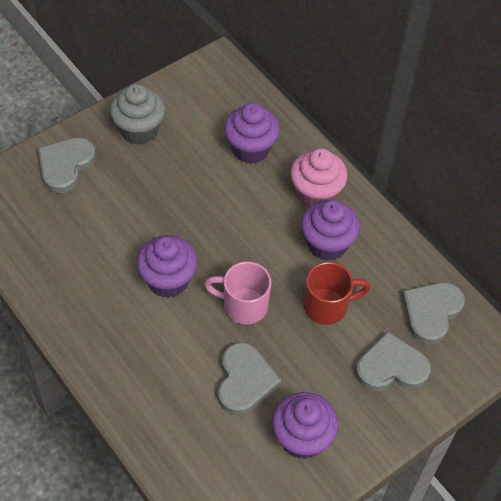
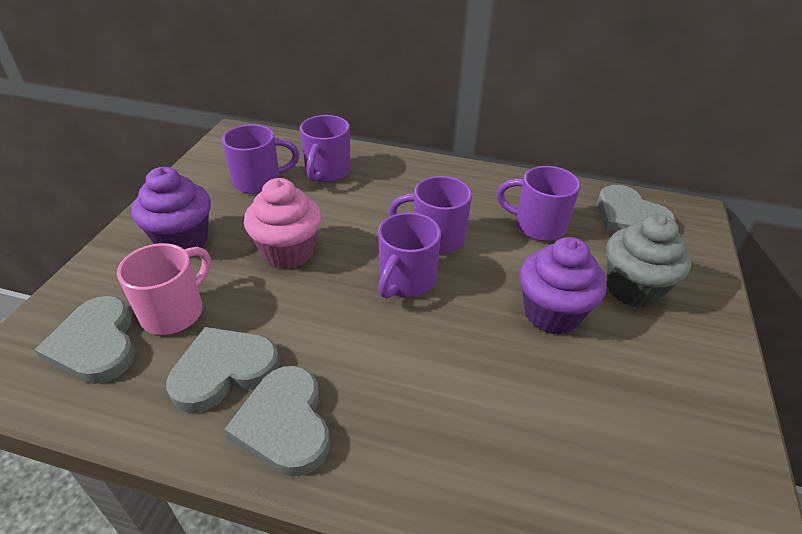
purple cupcake: 4 -> 2
purple mug: 0 -> 5
red mug: 1 -> 0

